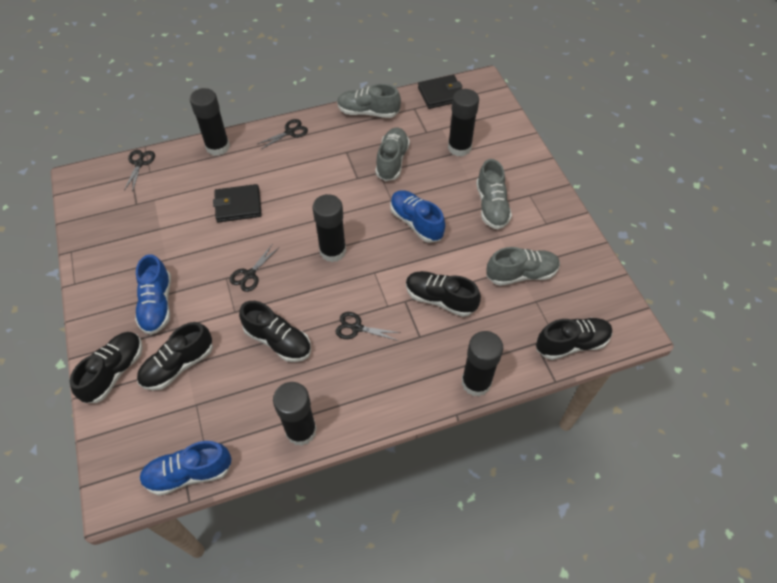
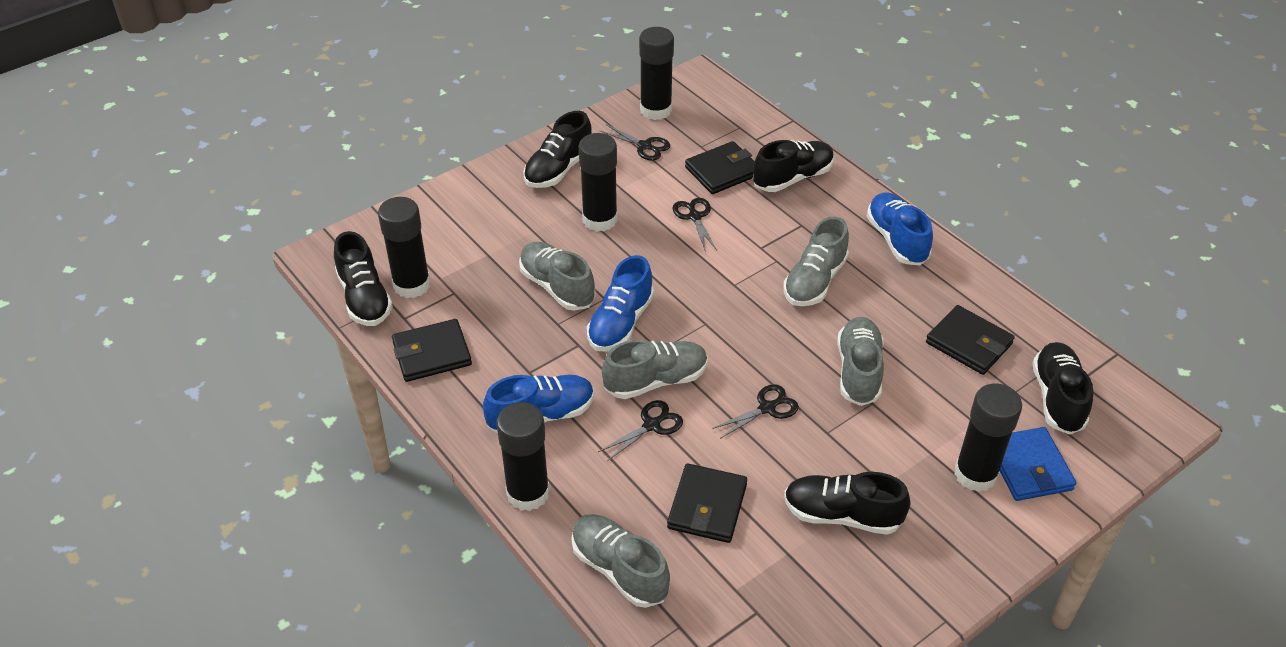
black wallet: 2 -> 4
blue wallet: 0 -> 1
grey shoe: 4 -> 5

